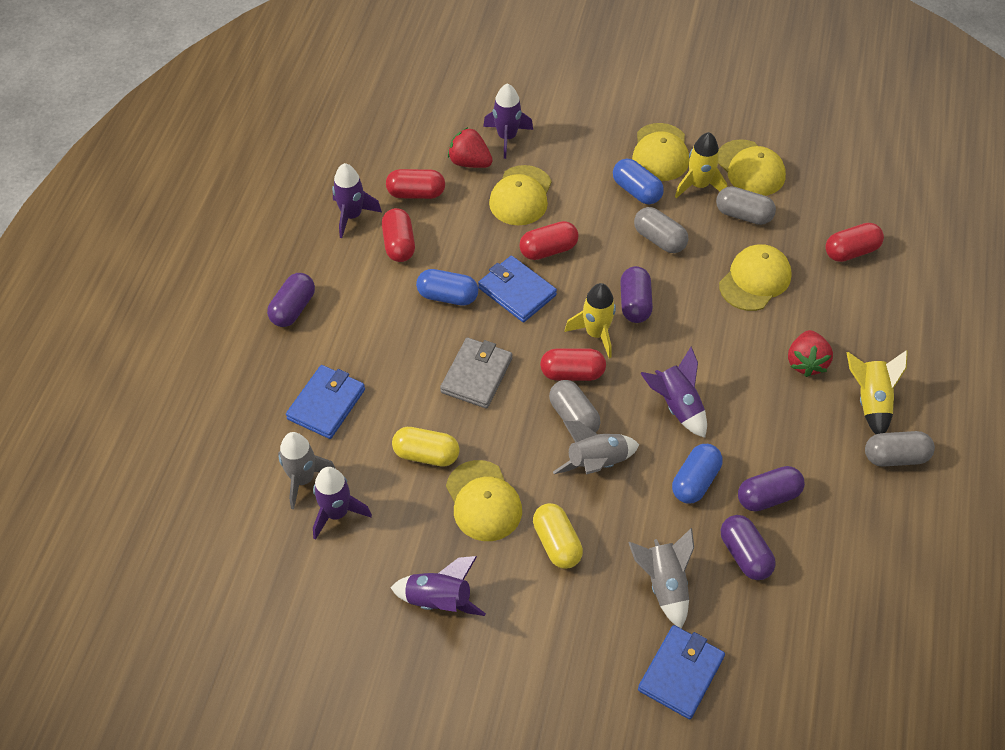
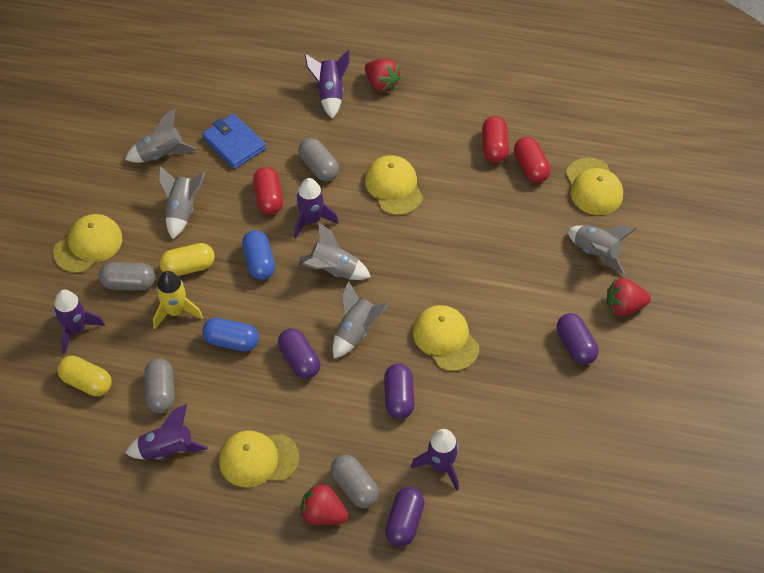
blue capsule: 3 -> 2
blue wallet: 3 -> 1
grey rocket: 3 -> 5
grey wallet: 1 -> 0
red capsule: 5 -> 3
red strawberry: 2 -> 3
yellow rocket: 3 -> 1

